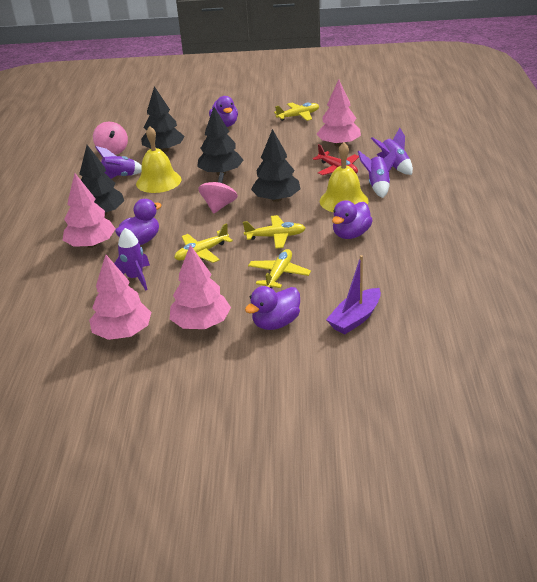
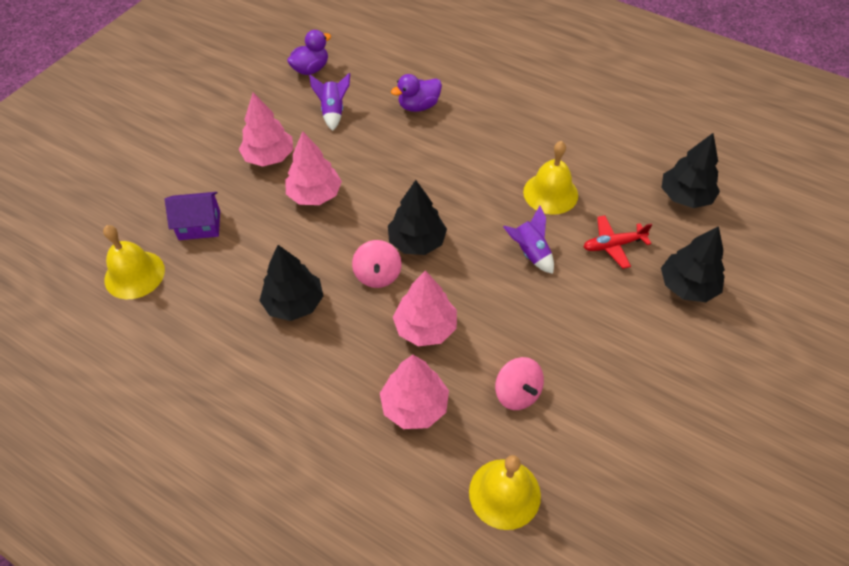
purple boat: 1 -> 0
purple duck: 4 -> 2
purple house: 0 -> 1
purple rocket: 4 -> 2
yellow bell: 2 -> 3
yellow plane: 4 -> 0

